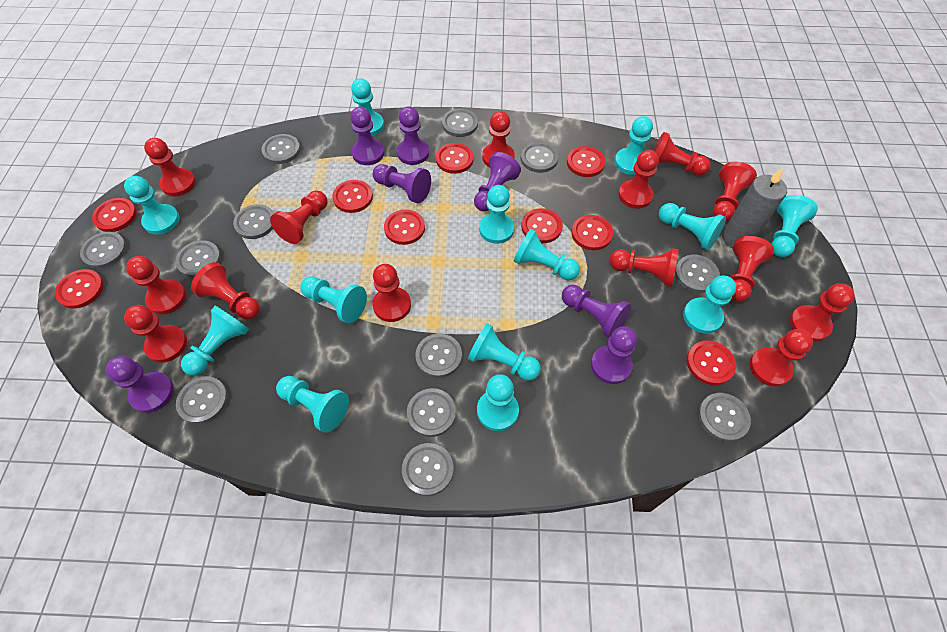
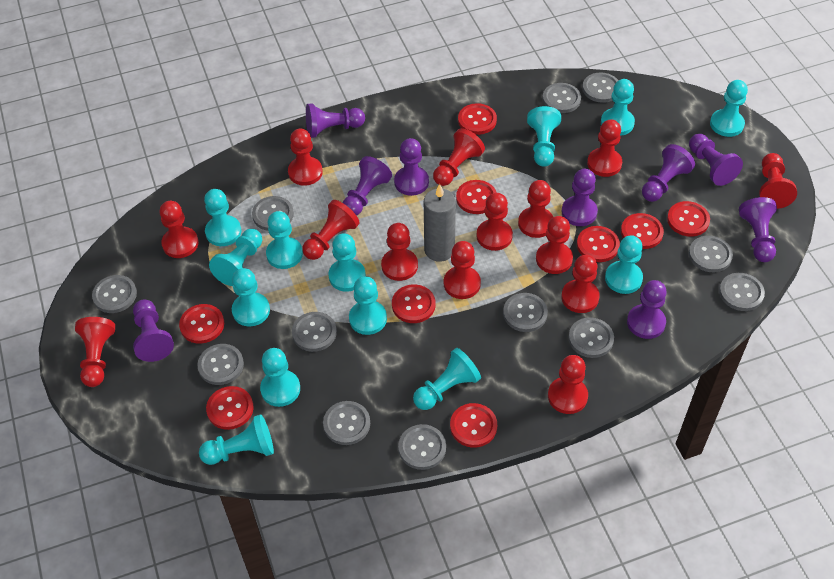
purple pawn: 7 -> 9

